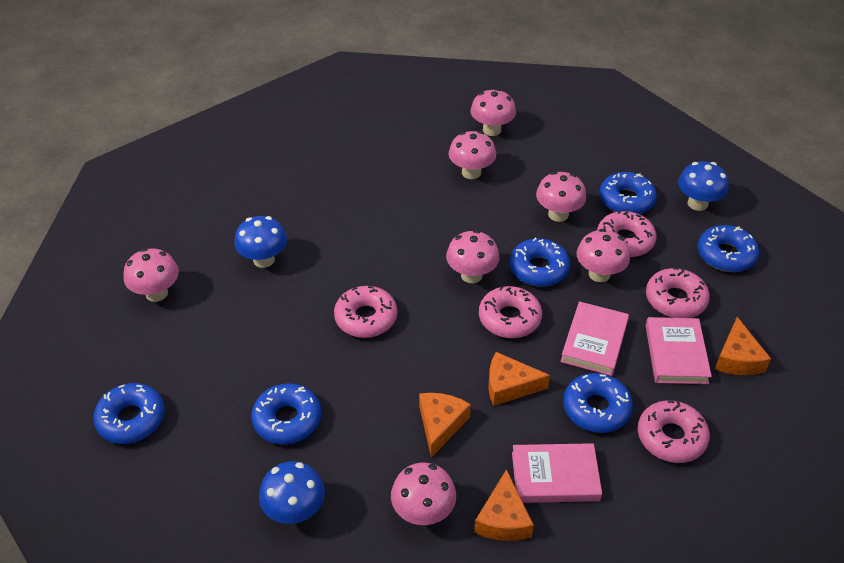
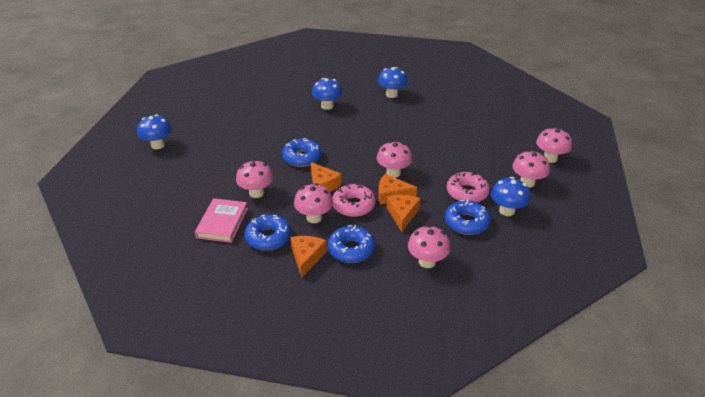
blue donut: 6 -> 4
blue mushroom: 3 -> 4
pink book: 3 -> 1
pink donut: 5 -> 2
pink mushroom: 7 -> 6

